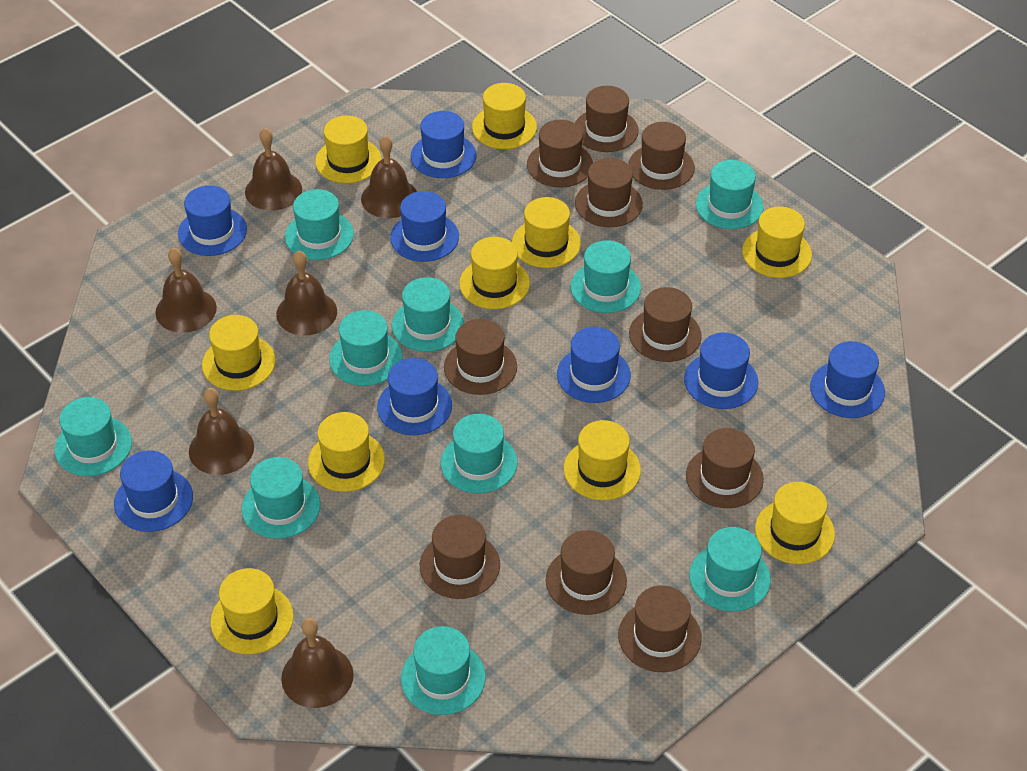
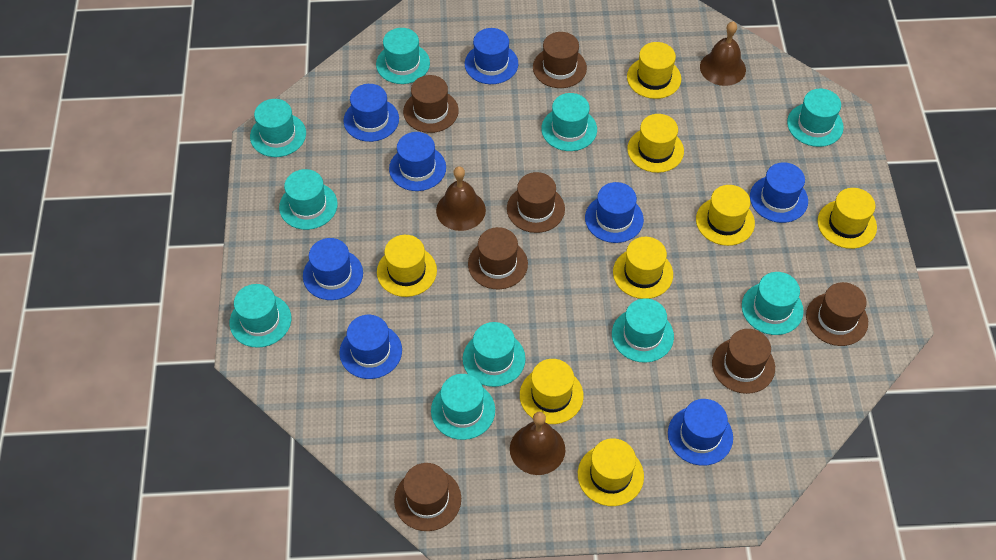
brown bell: 6 -> 3
brown hat: 10 -> 7
yellow hat: 10 -> 8

